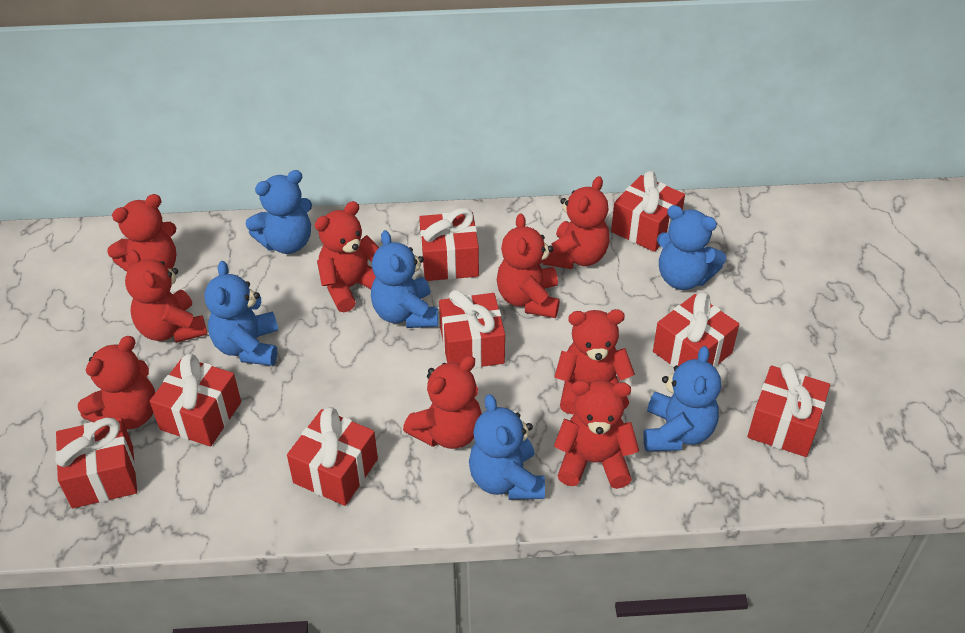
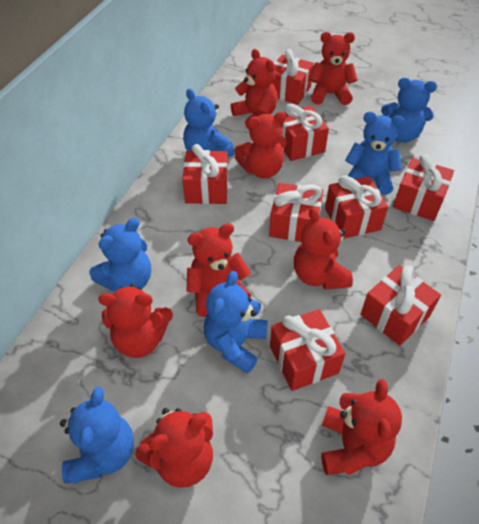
red teddy bear: 9 -> 8

